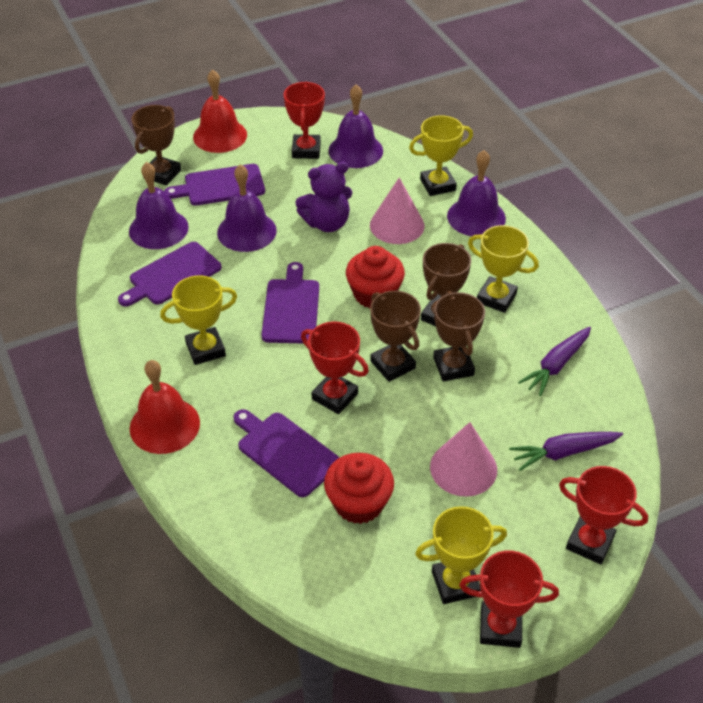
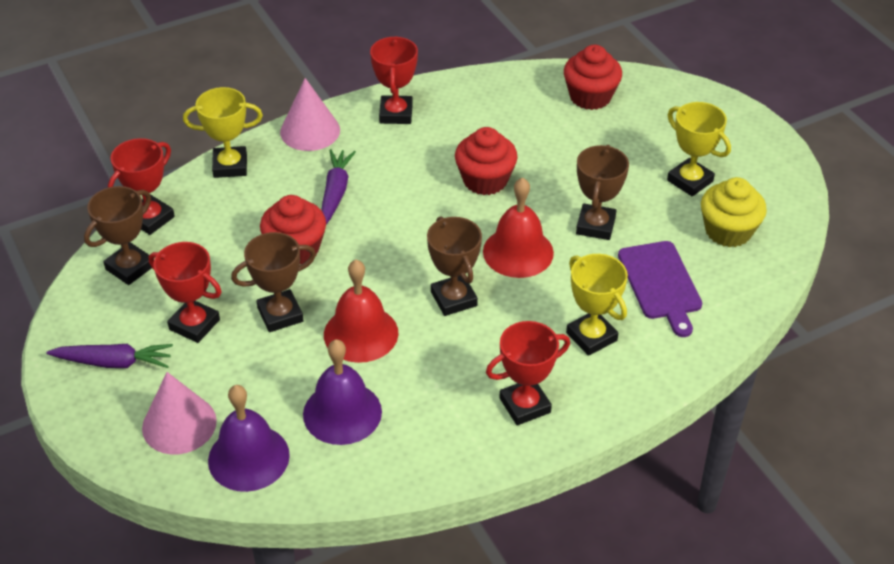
purple bell: 4 -> 2
purple cutting board: 4 -> 1
purple teddy bear: 1 -> 0
red cupcake: 2 -> 3
yellow cupcake: 0 -> 1
yellow trophy: 4 -> 3

